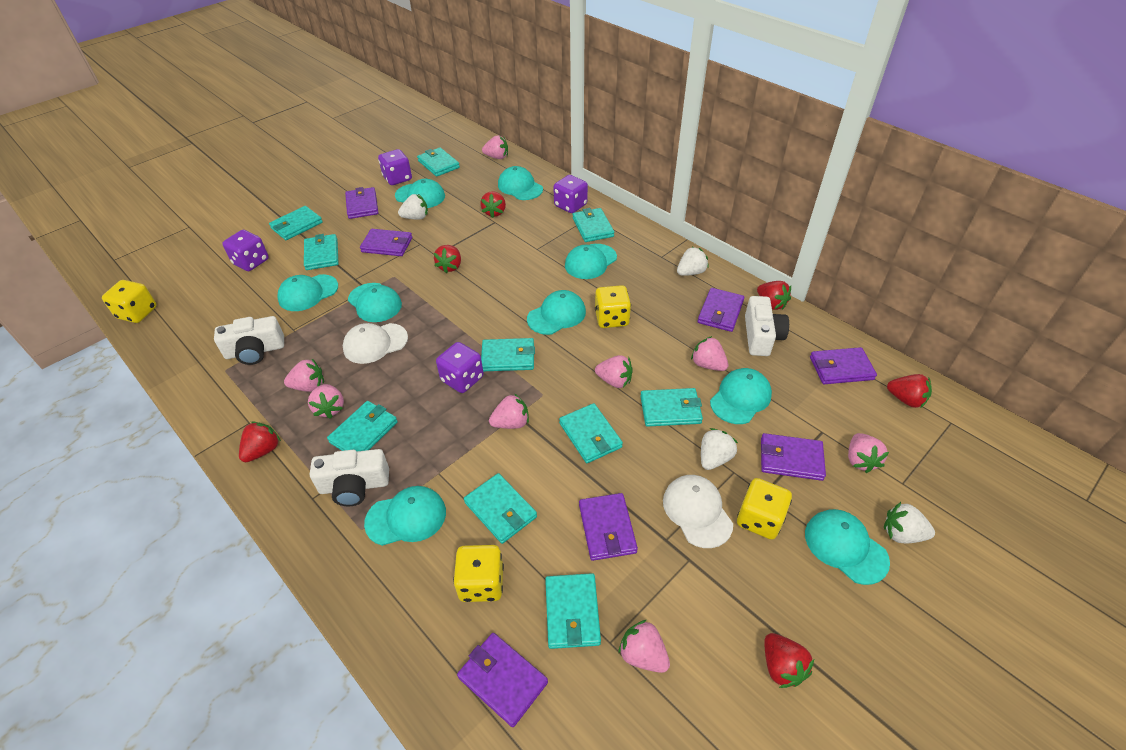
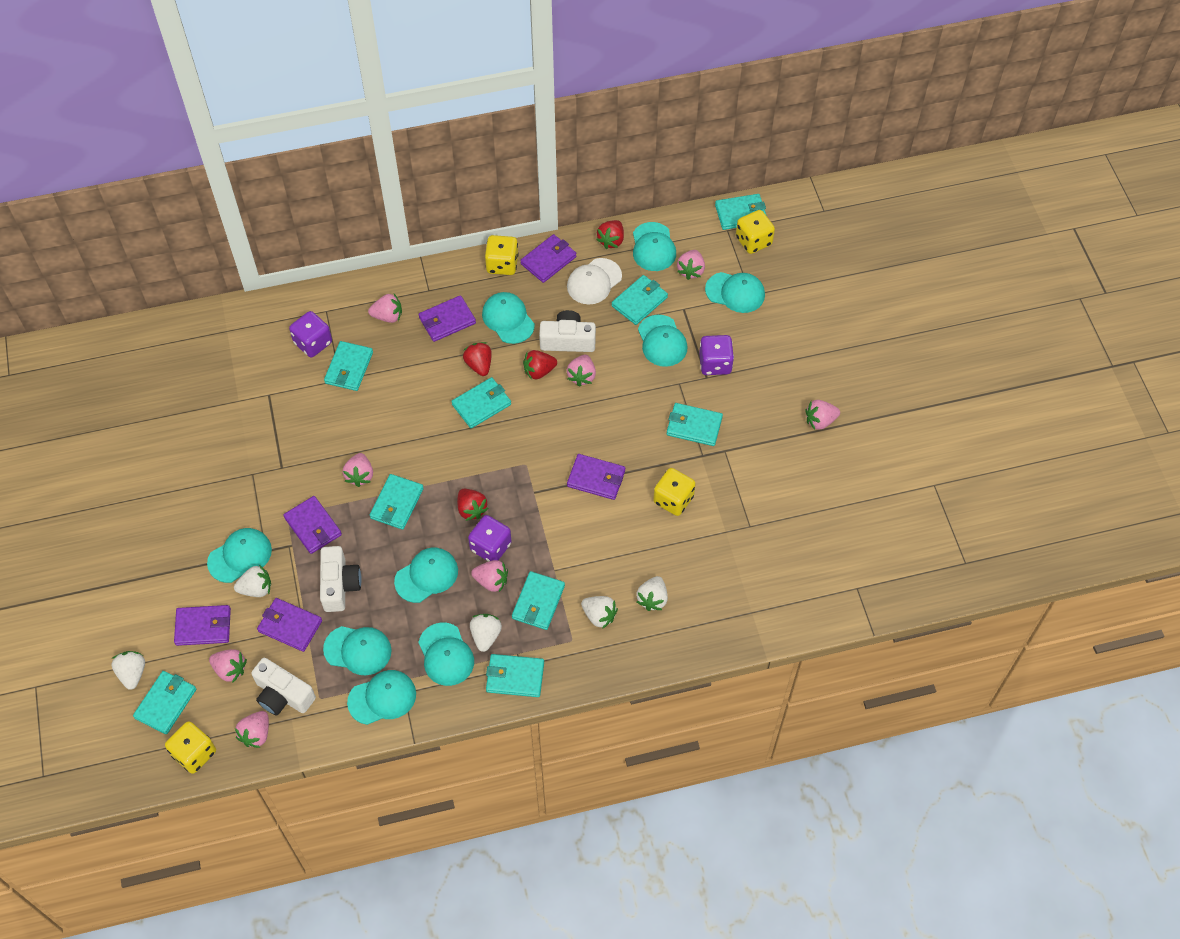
purple dice: 4 -> 3
purple wallet: 7 -> 6
red strawberry: 6 -> 4
turquoise wallet: 10 -> 9
white cap: 2 -> 1
white strawberry: 4 -> 5

